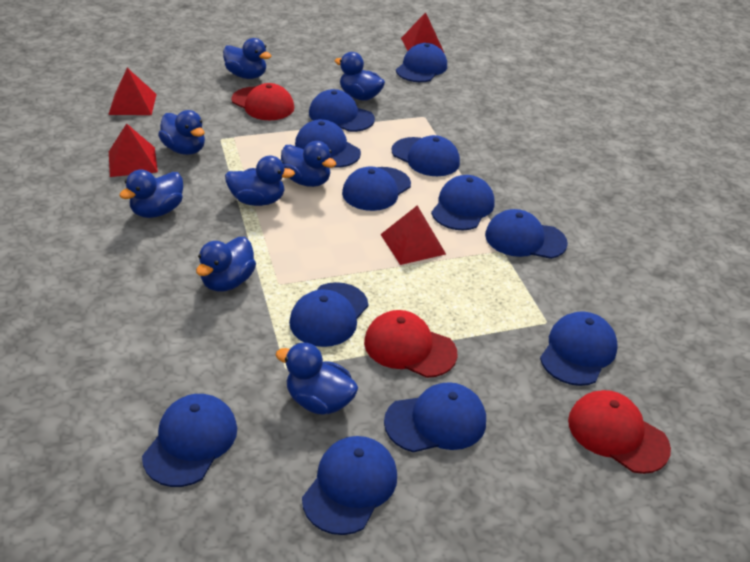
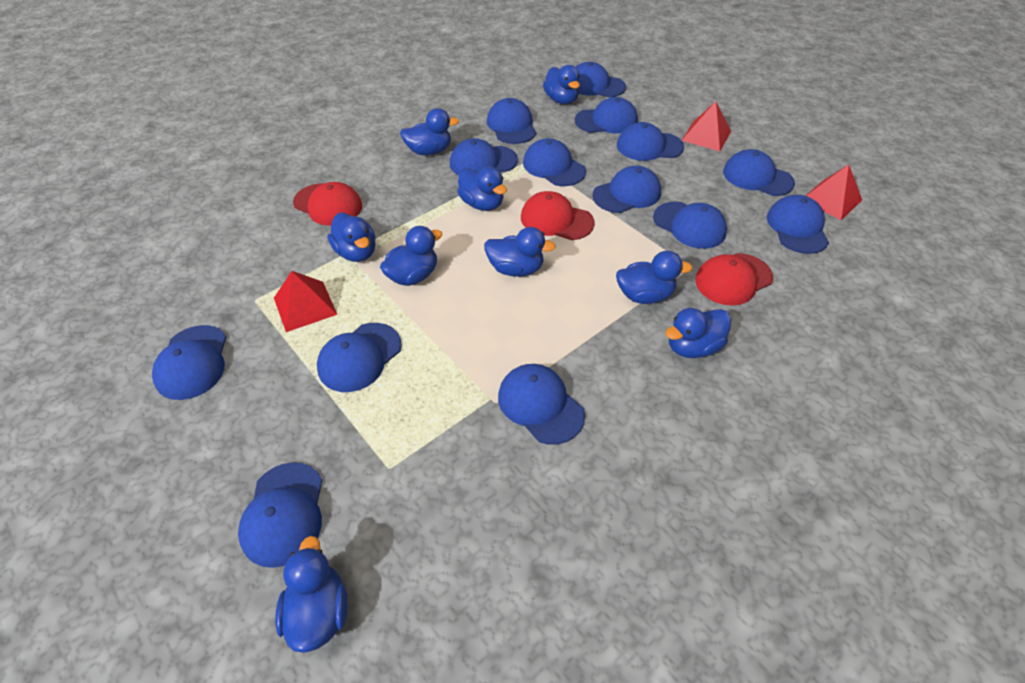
blue cap: 12 -> 14
blue duck: 8 -> 9
red pyramid: 4 -> 3

